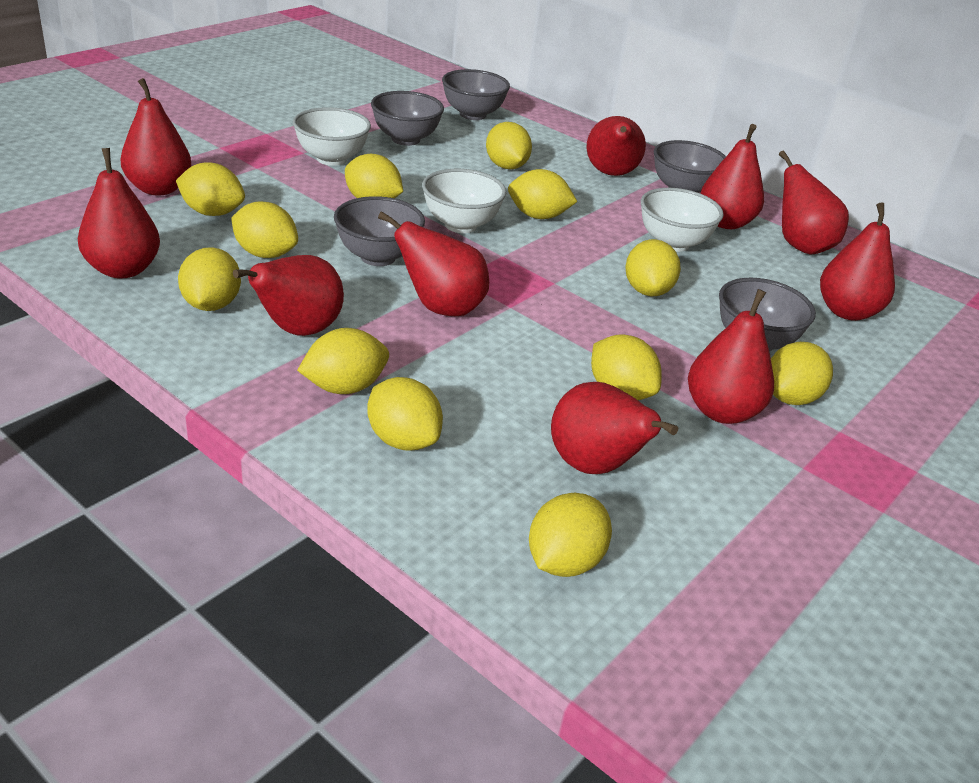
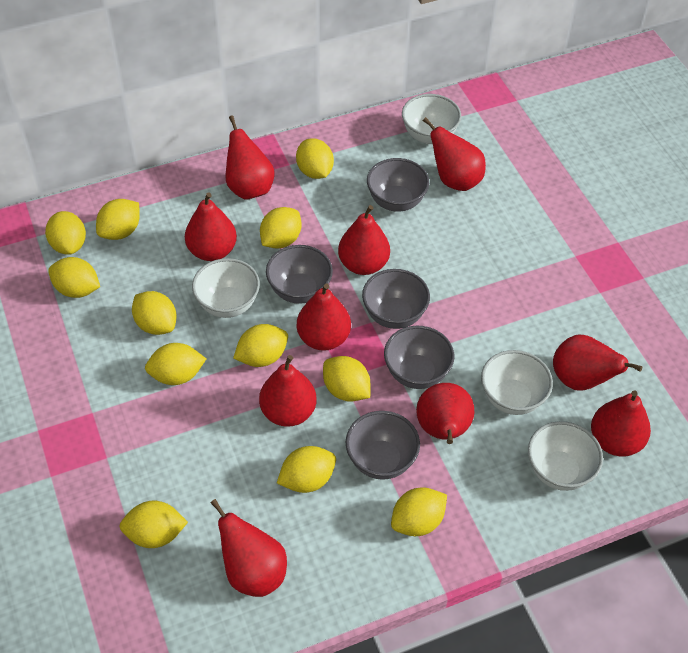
white bowl: 3 -> 4

